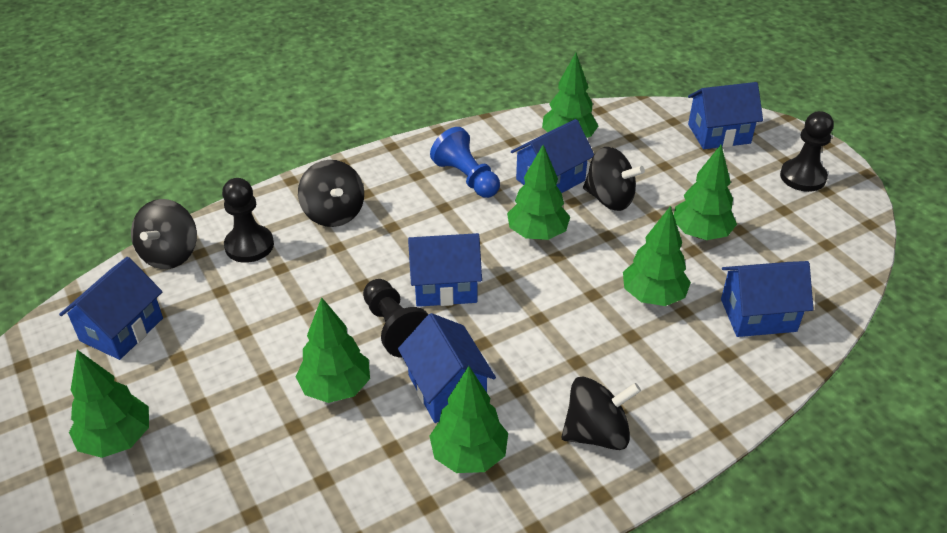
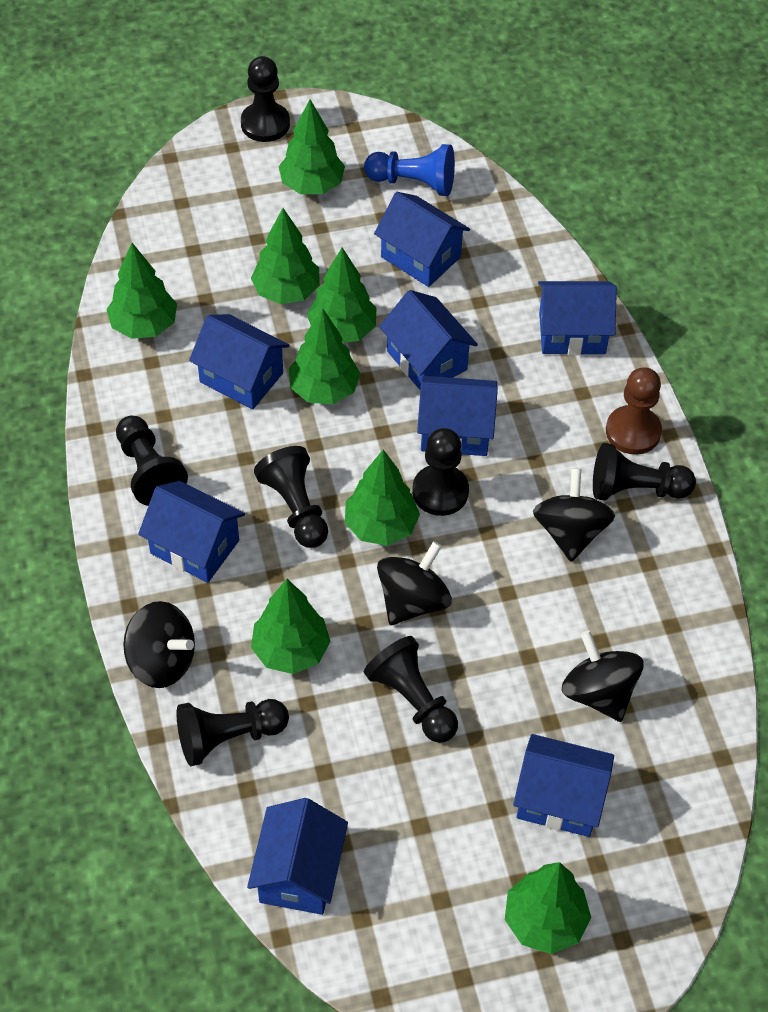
black pawn: 3 -> 7
blue house: 6 -> 8
brown pawn: 0 -> 1
green tree: 7 -> 8

